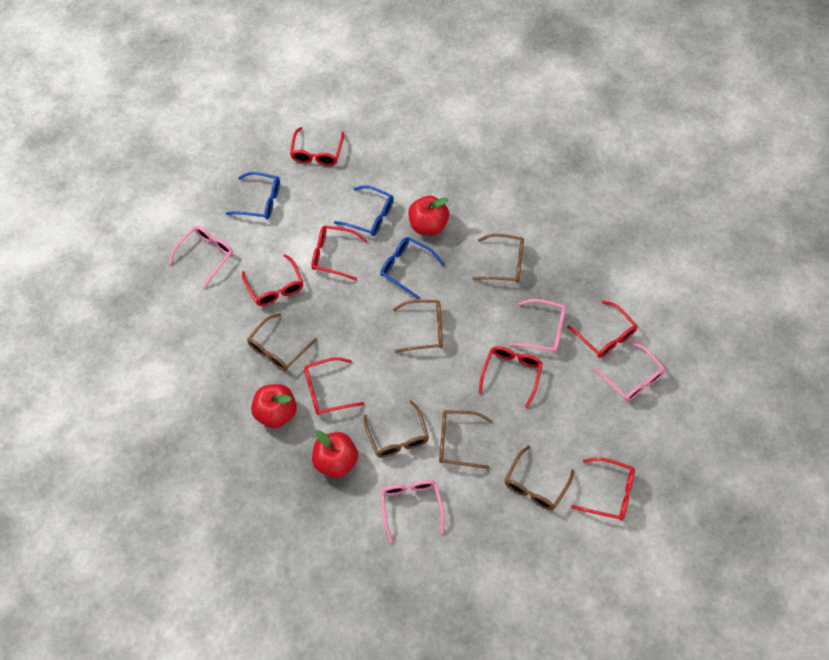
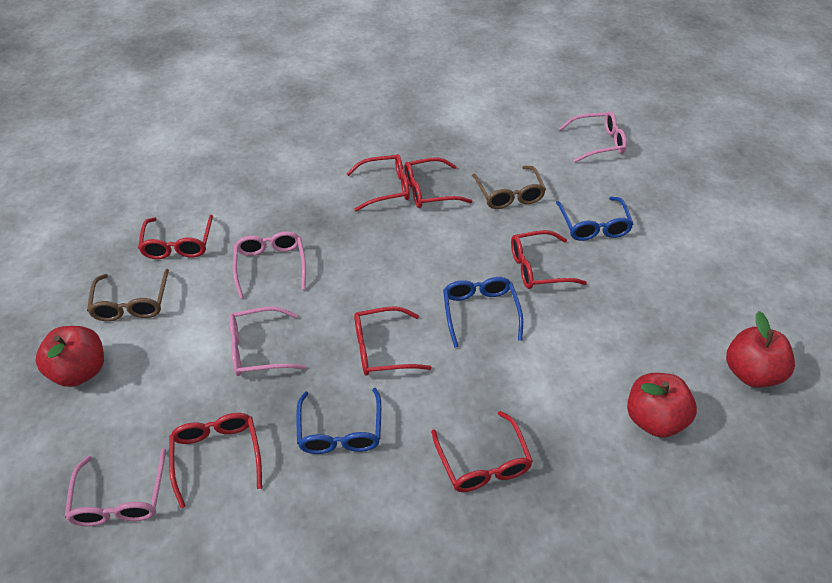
brown glasses: 6 -> 2

